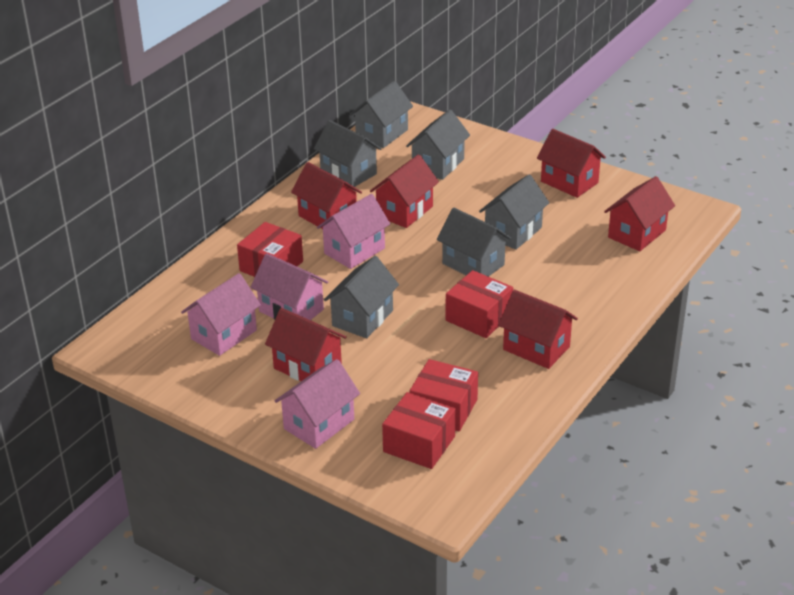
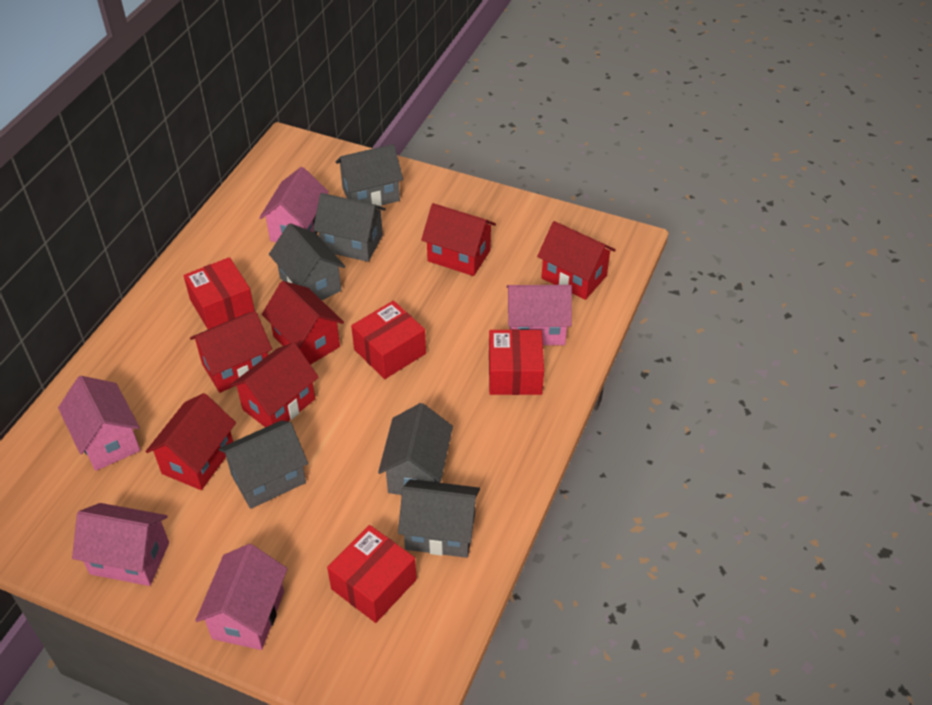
pink house: 4 -> 5

